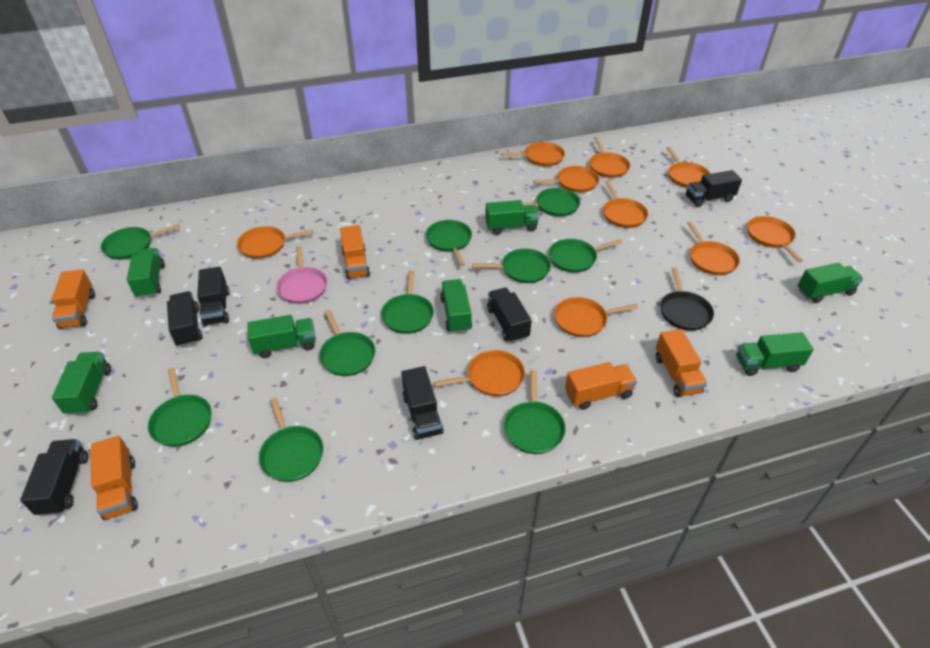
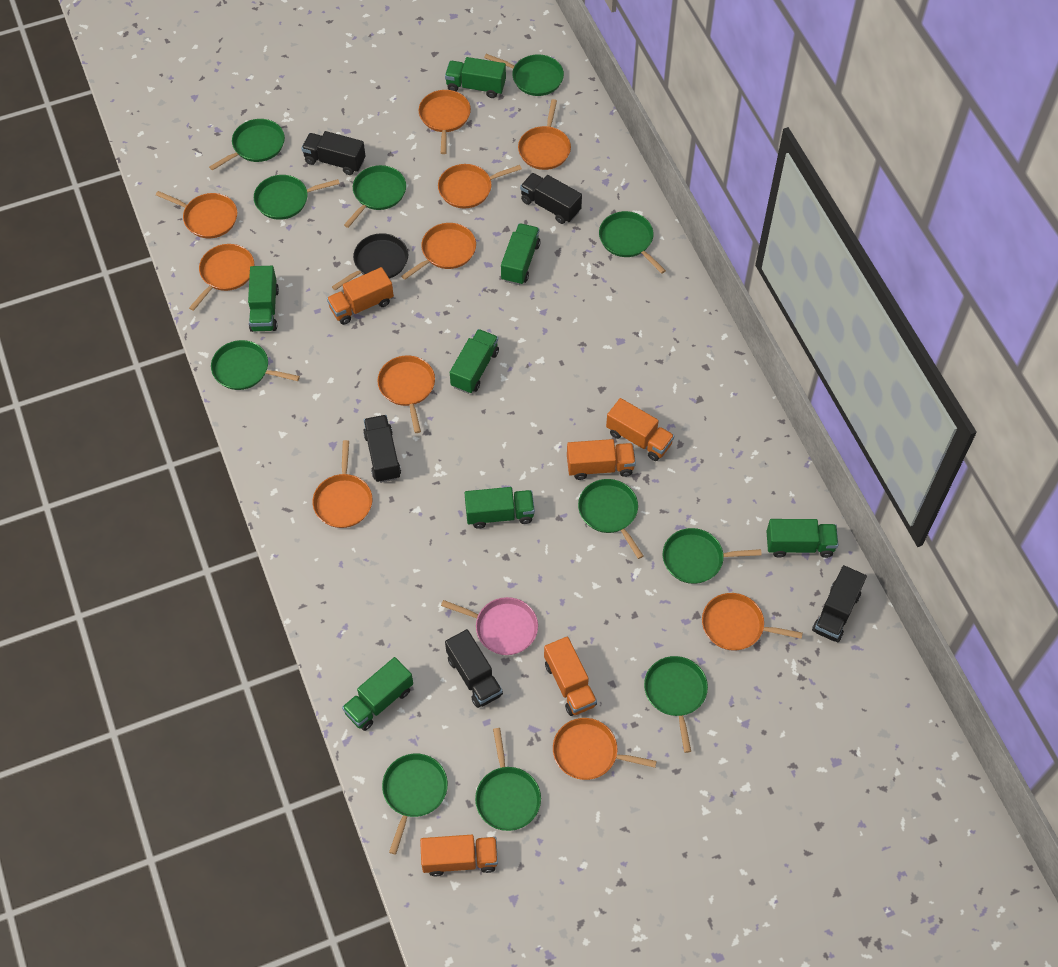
black truck: 6 -> 5
green pan: 10 -> 11

